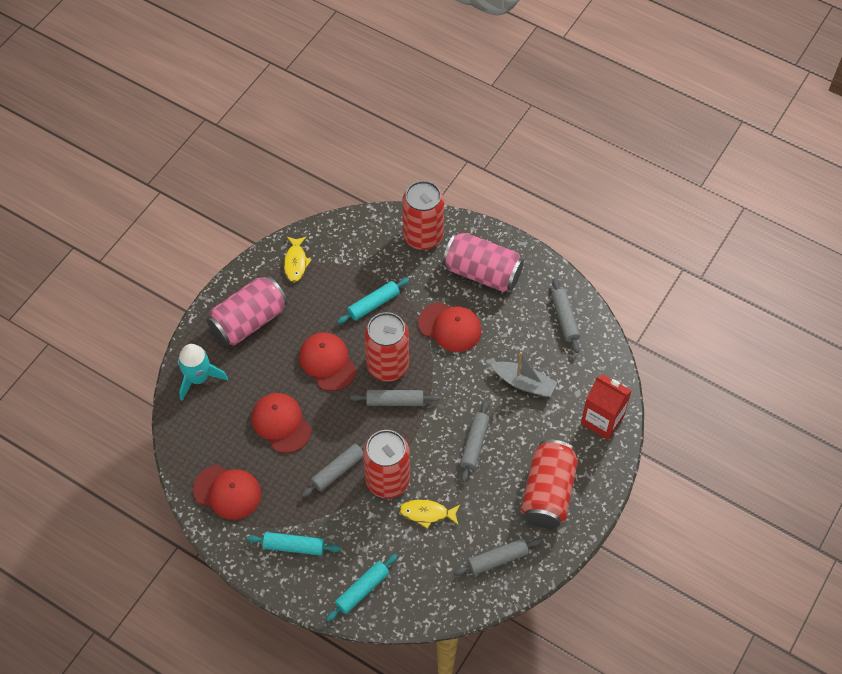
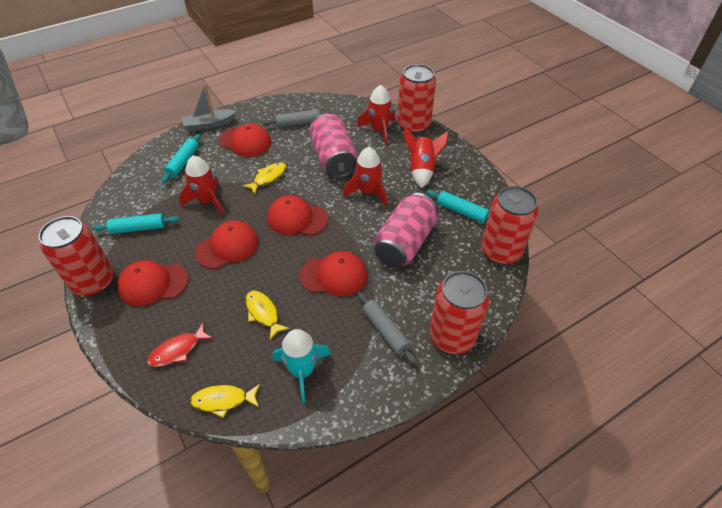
grey rolling pin: 5 -> 2
red cap: 4 -> 5
red carton: 1 -> 0
red fish: 0 -> 1
red rocket: 0 -> 4
yellow fish: 2 -> 3

